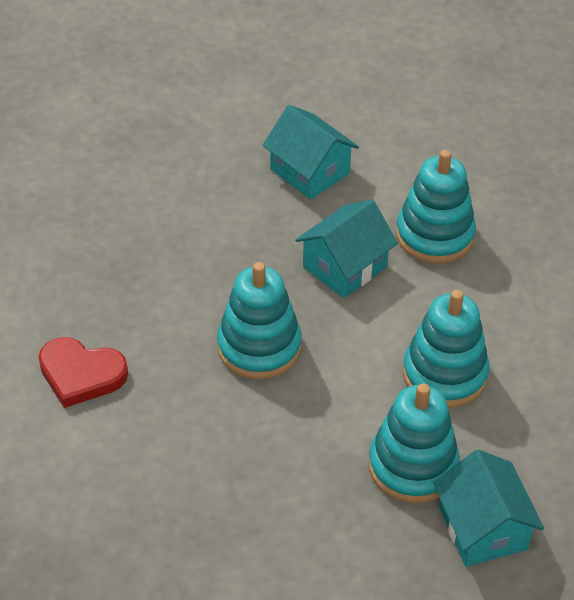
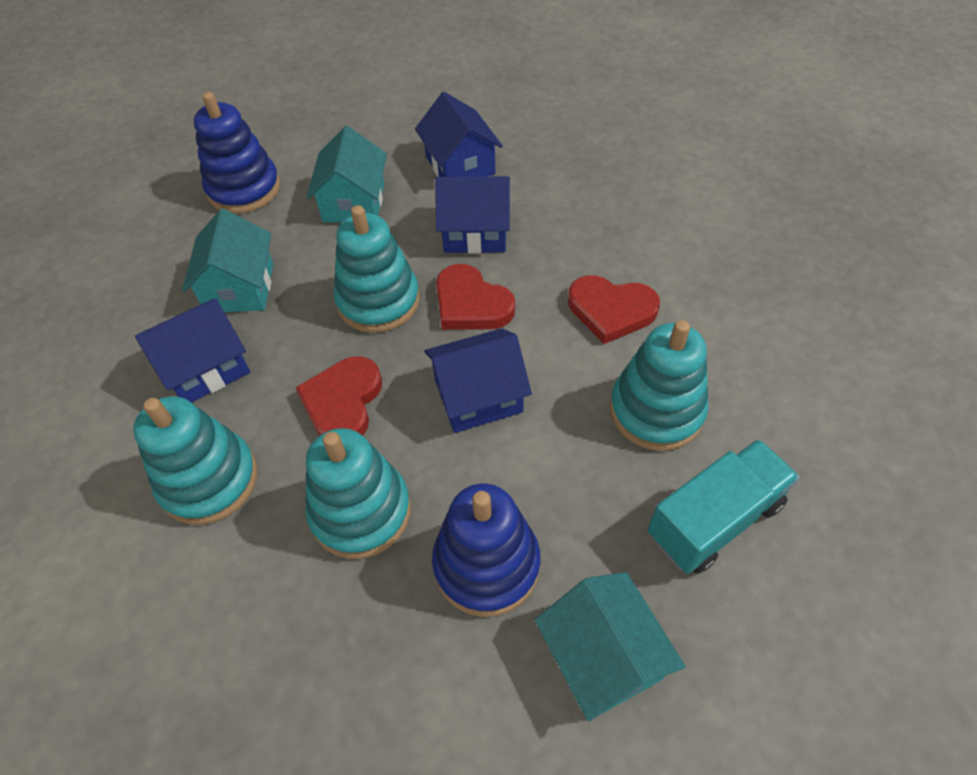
blue house: 0 -> 4
blue stacking toy: 0 -> 2
red heart: 1 -> 3
turquoise truck: 0 -> 1

